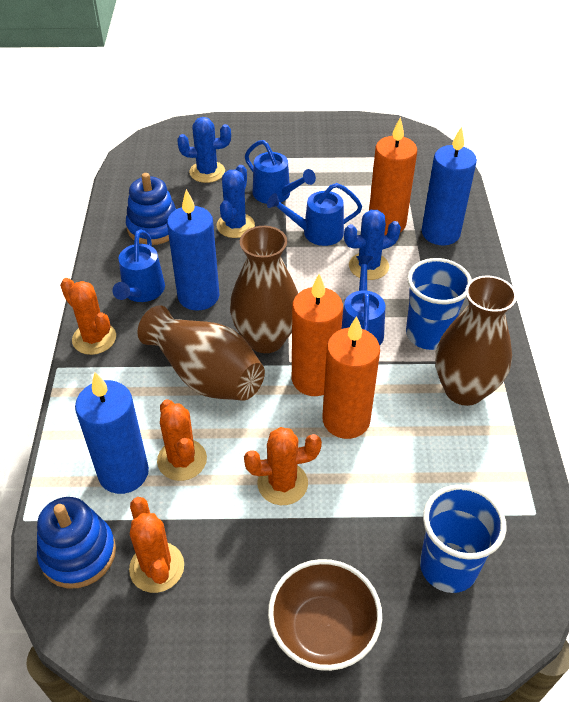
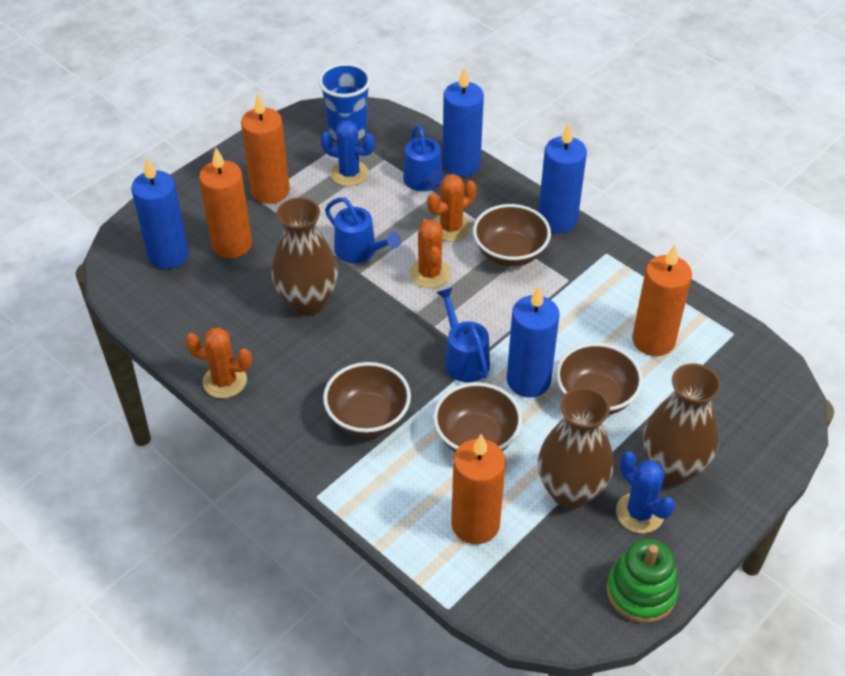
blue cactus: 3 -> 2
blue candle: 3 -> 4
blue cup: 2 -> 1
blue stacking toy: 2 -> 0
blue watering can: 4 -> 3
brown bowl: 1 -> 4
green stacking toy: 0 -> 1
orange cactus: 4 -> 3
orange candle: 3 -> 4

